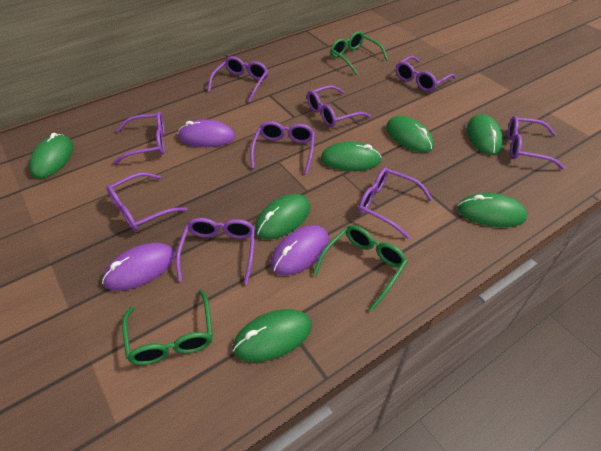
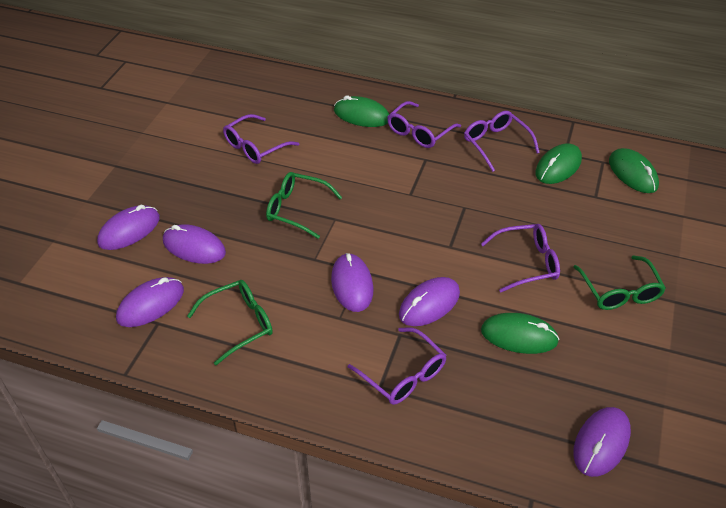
green mouse: 7 -> 4
purple glasses: 9 -> 5
purple mouse: 3 -> 6

